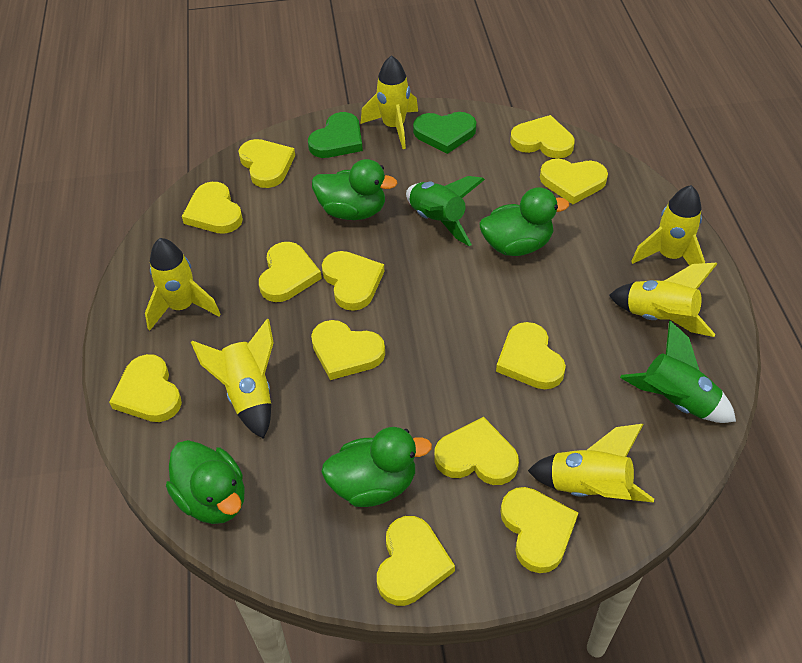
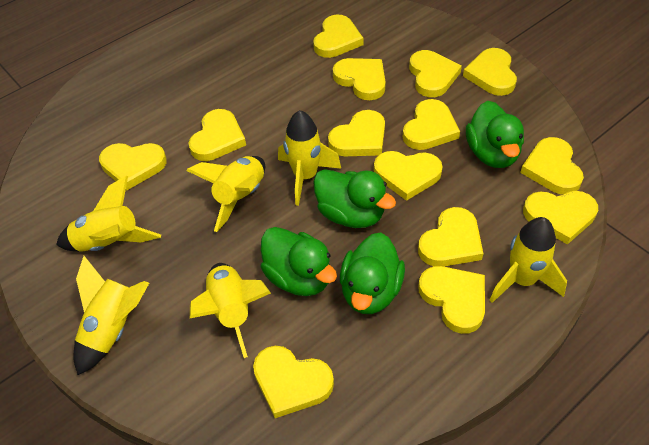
green heart: 2 -> 0
green rocket: 2 -> 0
yellow heart: 12 -> 14

